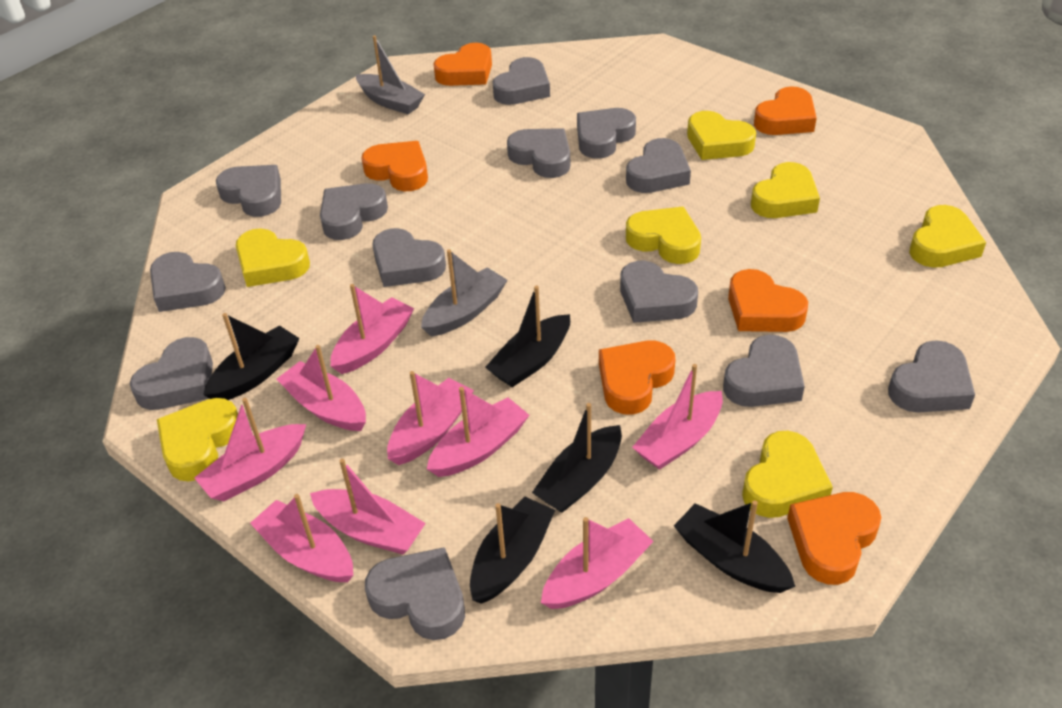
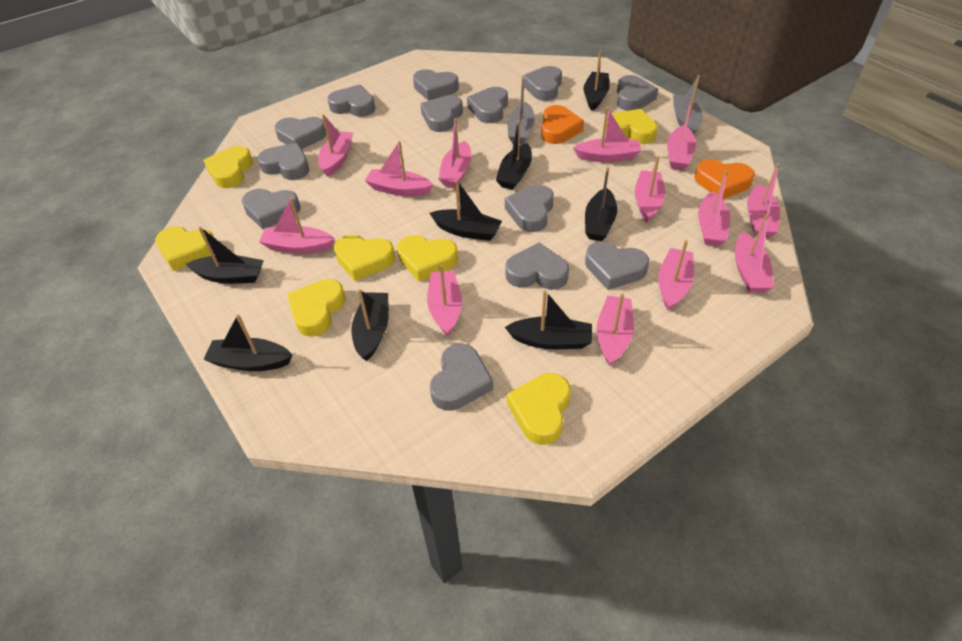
black boat: 5 -> 8
orange heart: 6 -> 2
pink boat: 9 -> 13

